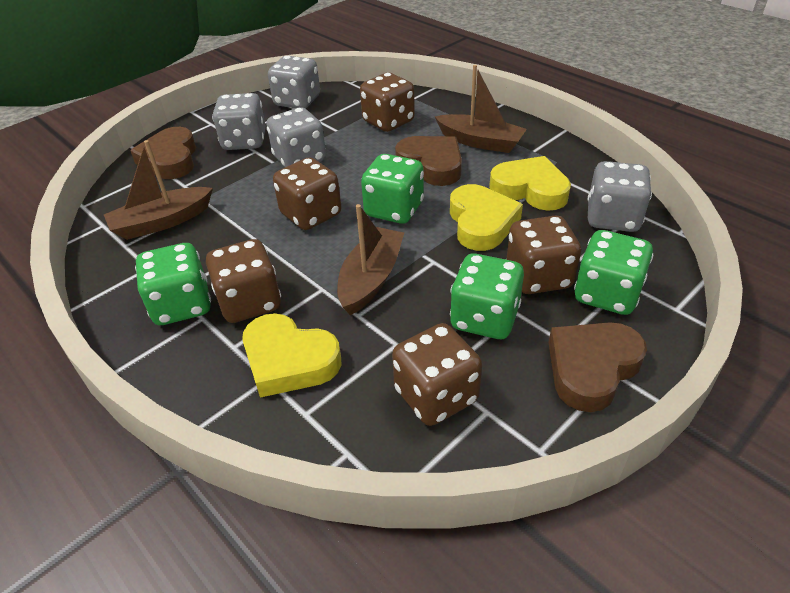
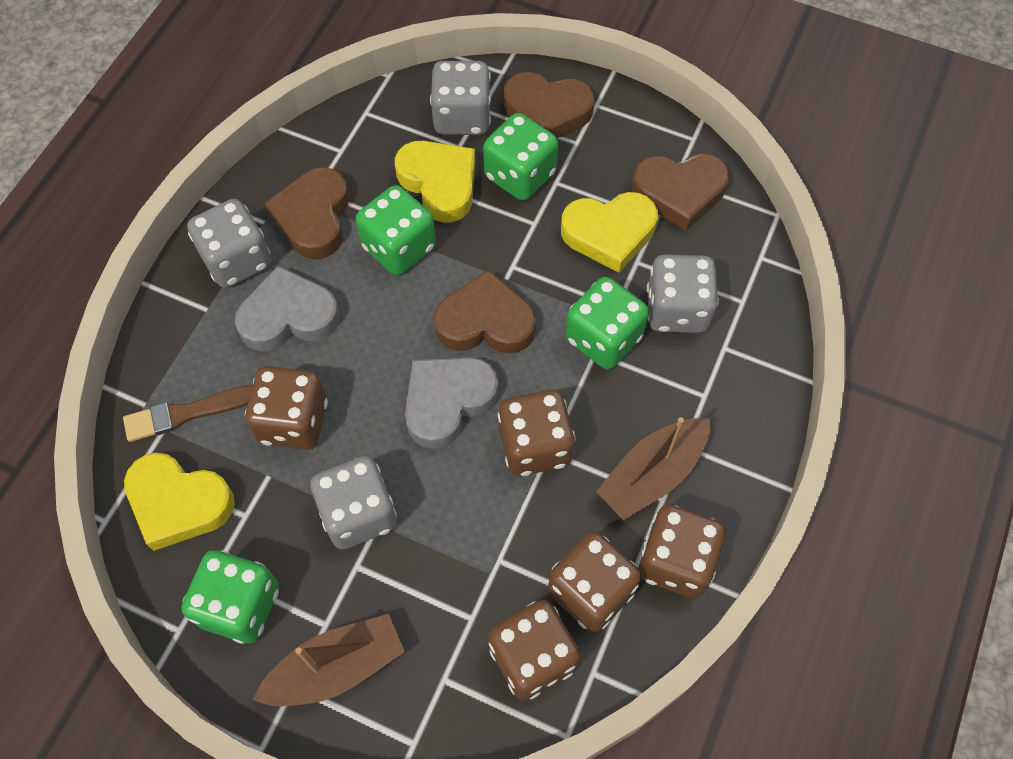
brown boat: 3 -> 2
brown brush: 0 -> 1
brown heart: 3 -> 4
grey heart: 0 -> 2

